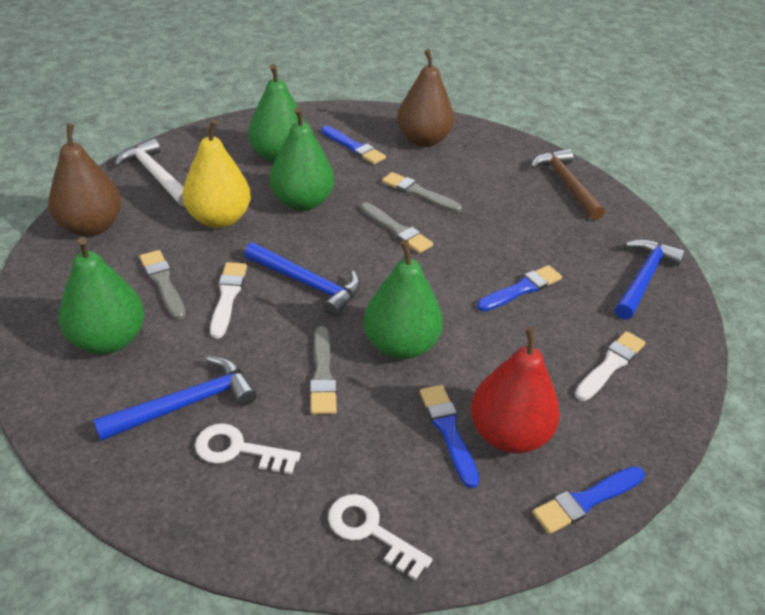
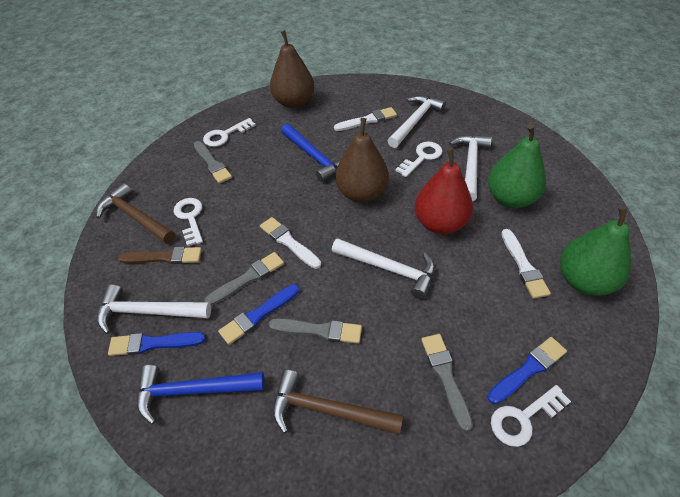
blue brush: 4 -> 3
blue hammer: 3 -> 2
brown brush: 0 -> 1
brown hammer: 1 -> 2
green pear: 4 -> 2
white brush: 2 -> 3
white hammer: 1 -> 4
white key: 2 -> 4
yellow pear: 1 -> 0

